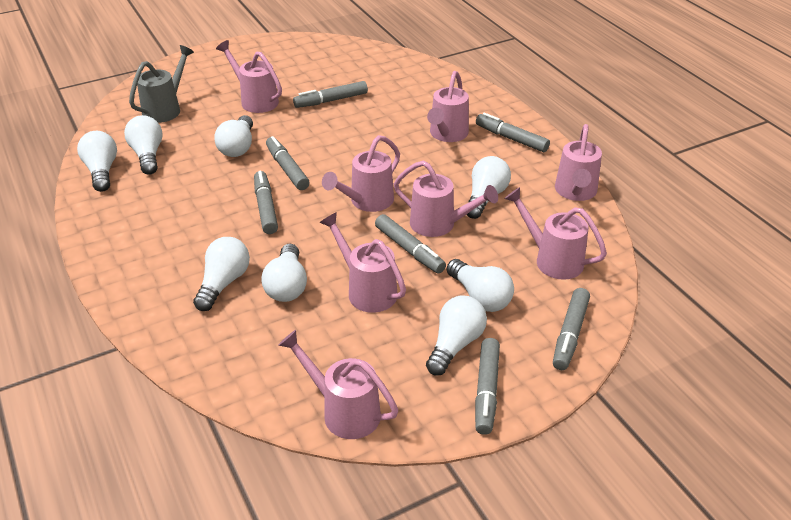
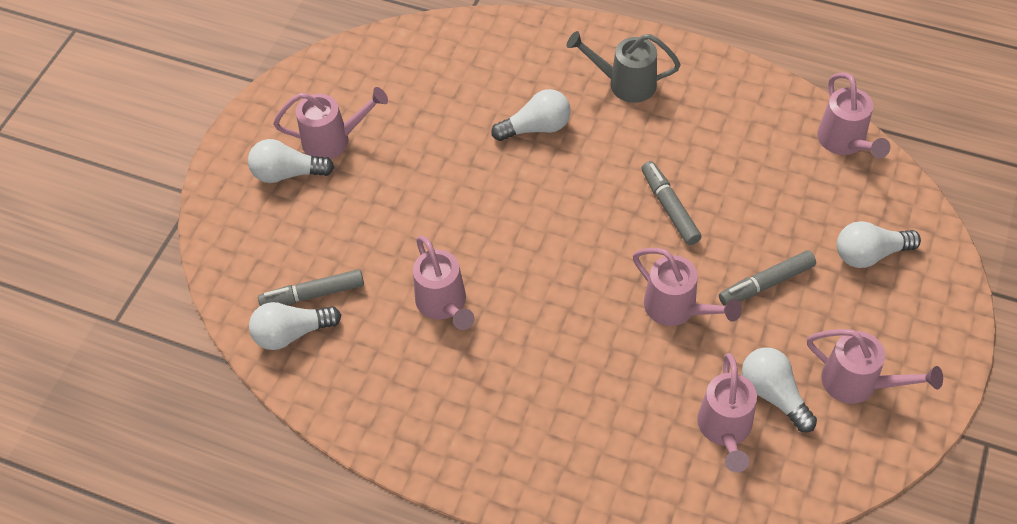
grey marker: 7 -> 3
pink watering can: 8 -> 6
white light bulb: 8 -> 5

